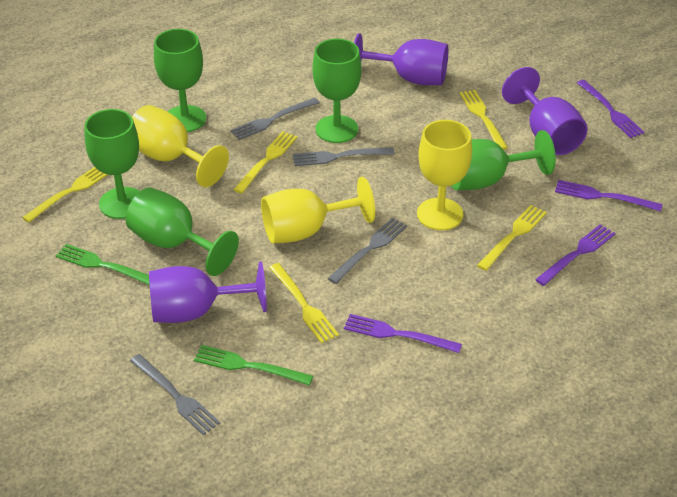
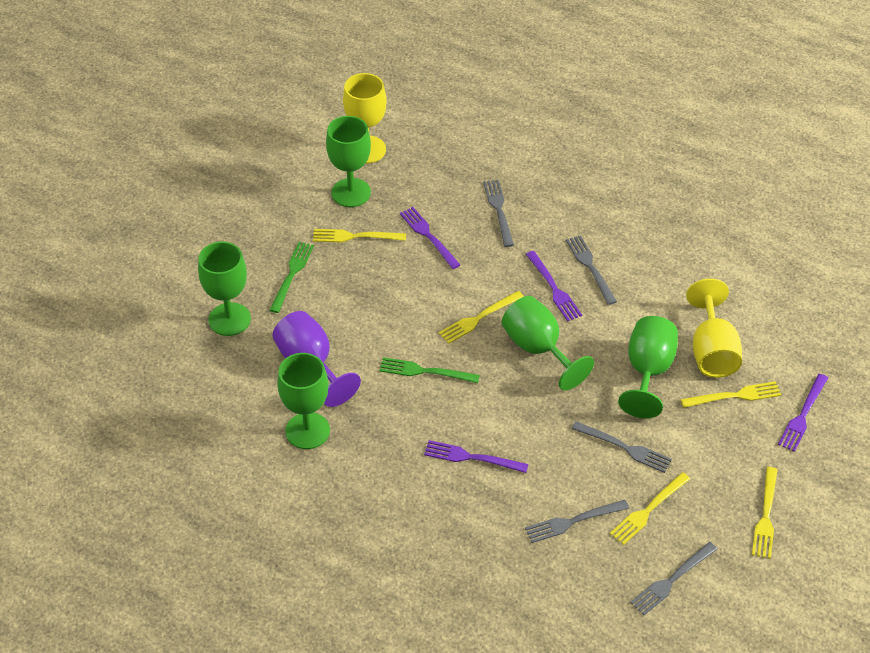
grey fork: 4 -> 5
purple goblet: 3 -> 1
yellow goblet: 3 -> 2

